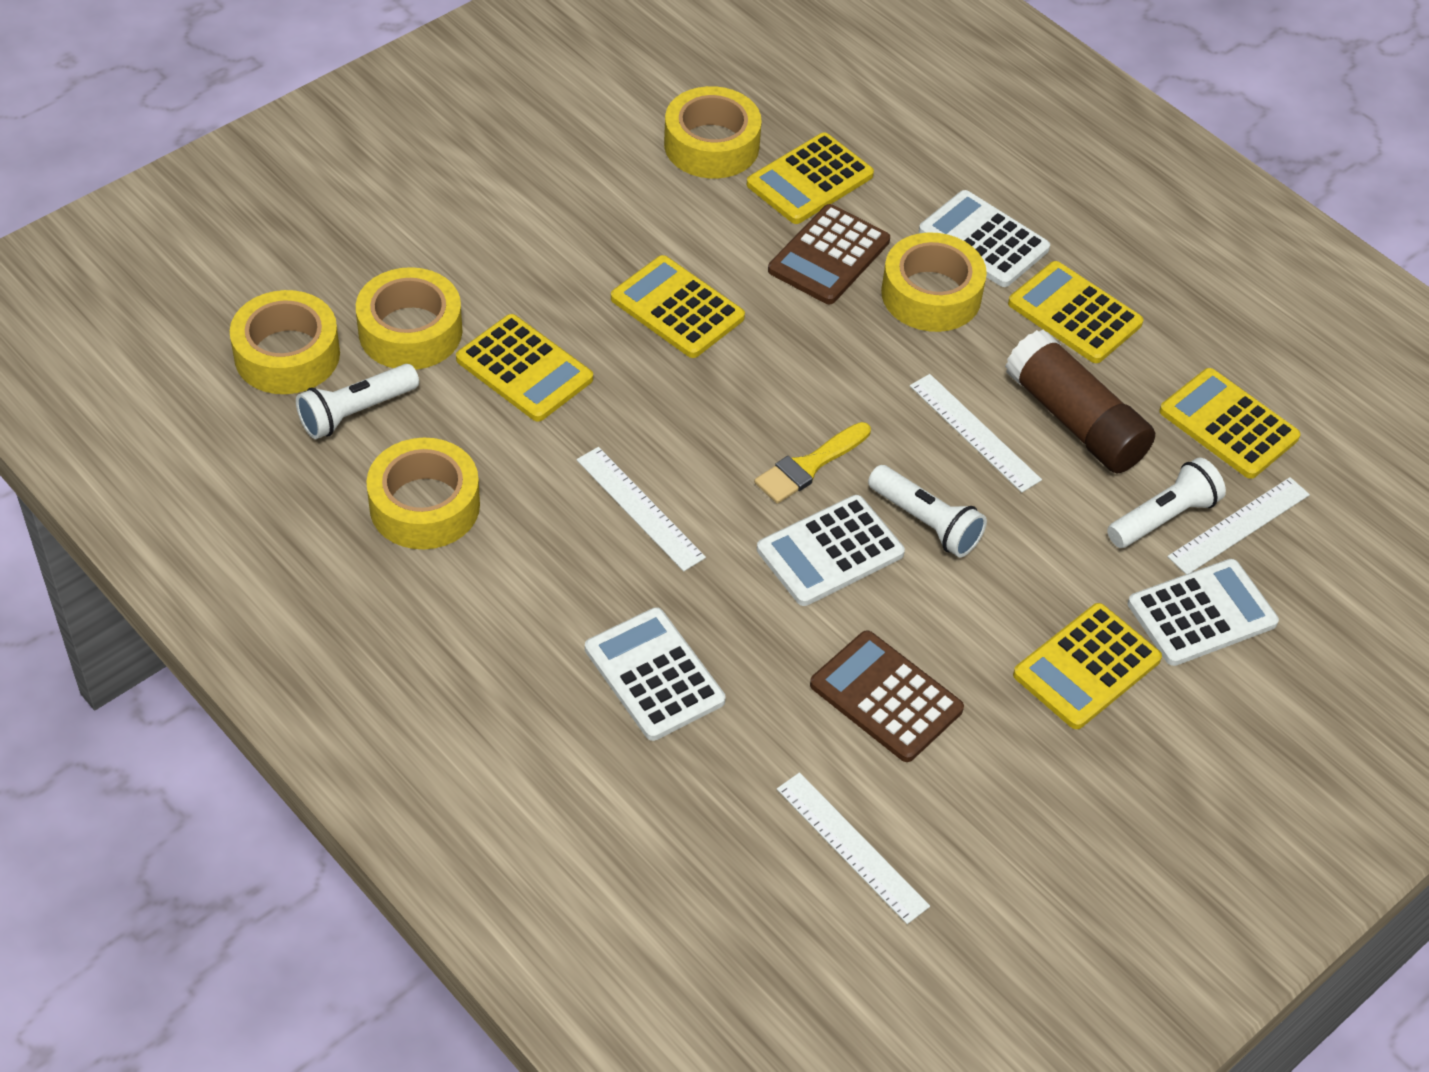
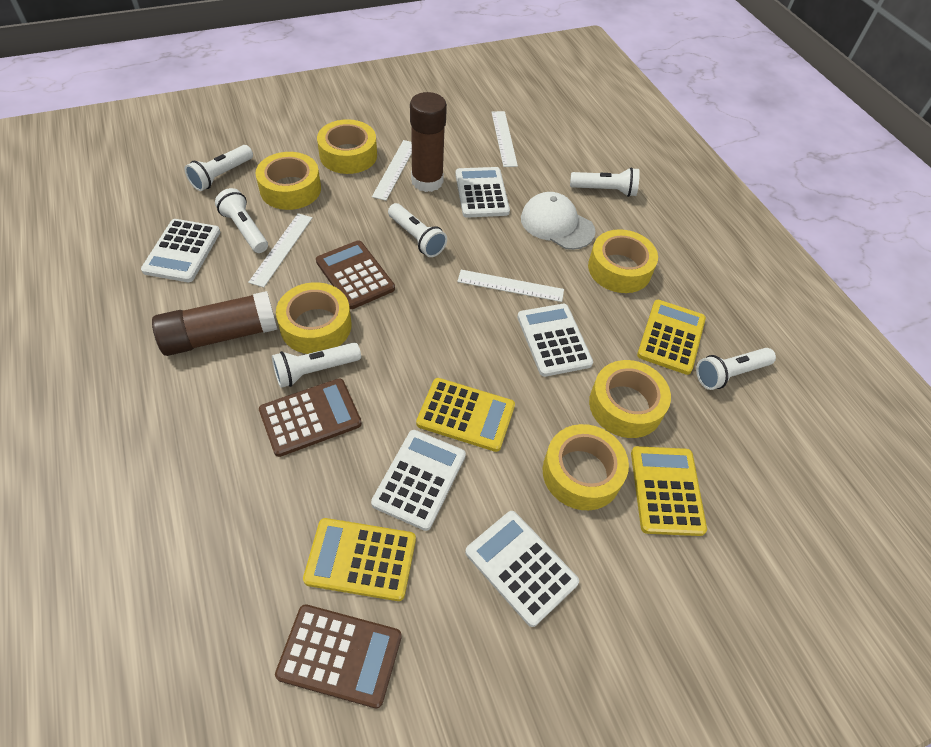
brown calculator: 2 -> 3
brown glue stick: 1 -> 2
white calculator: 4 -> 5
white cap: 0 -> 1
white flashlight: 3 -> 6
yellow brush: 1 -> 0
yellow calculator: 6 -> 4
yellow tape: 5 -> 6

